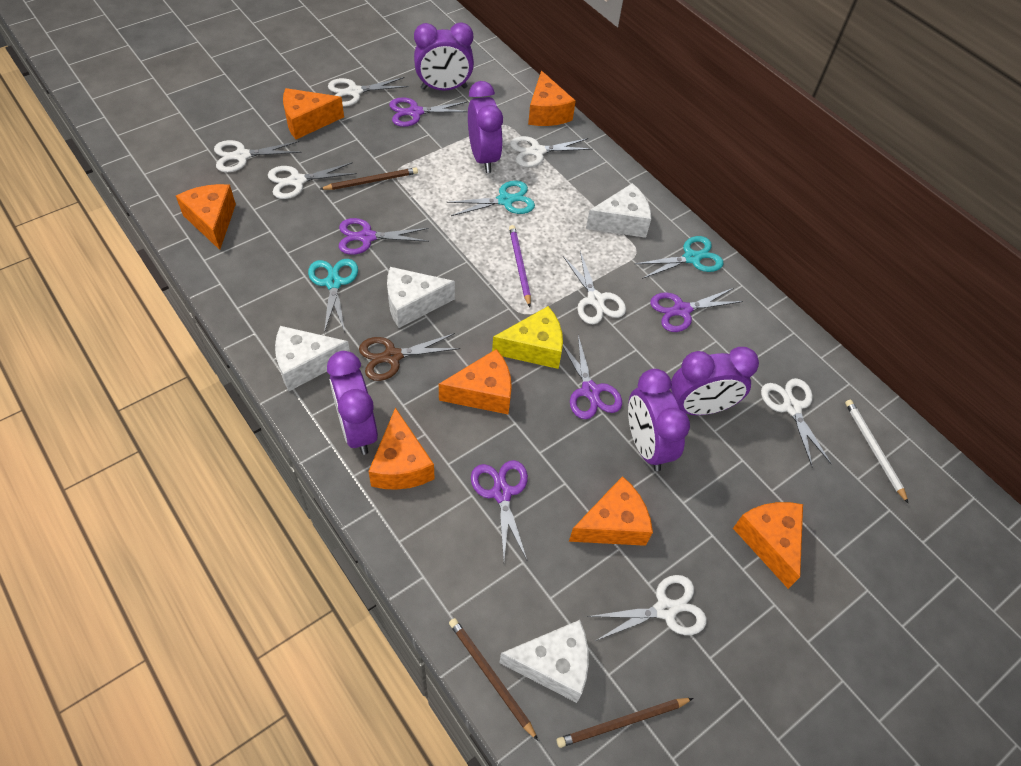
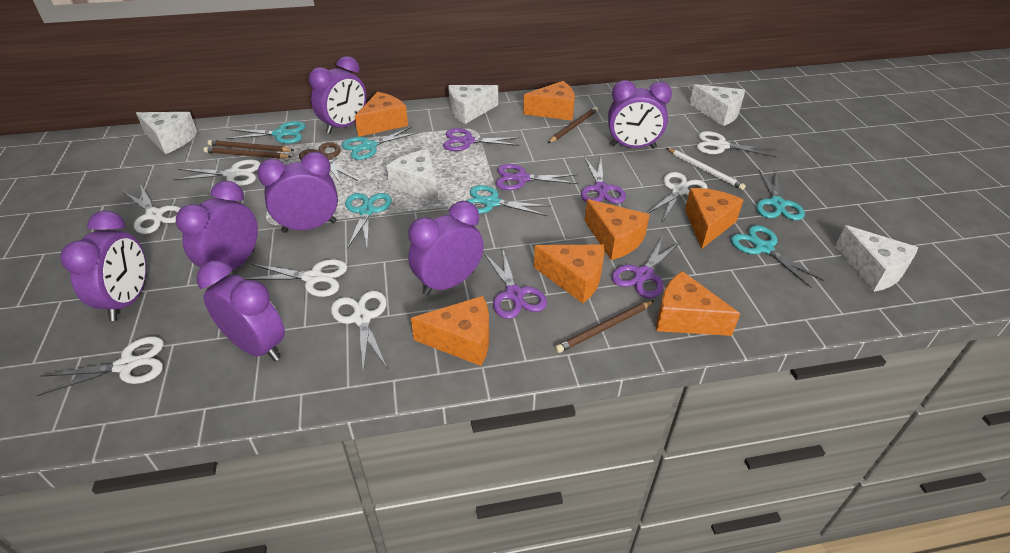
brown pencil: 3 -> 4
purple clock: 5 -> 7
purple pencil: 1 -> 0
turquoise scissors: 3 -> 6
white cheese: 4 -> 5
yellow cheese: 1 -> 0

